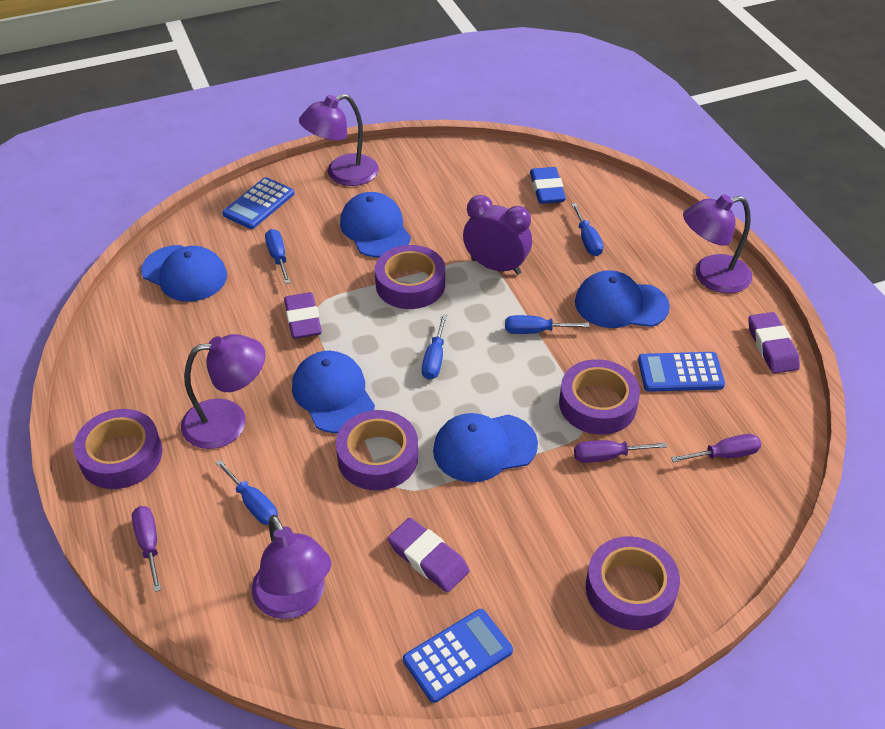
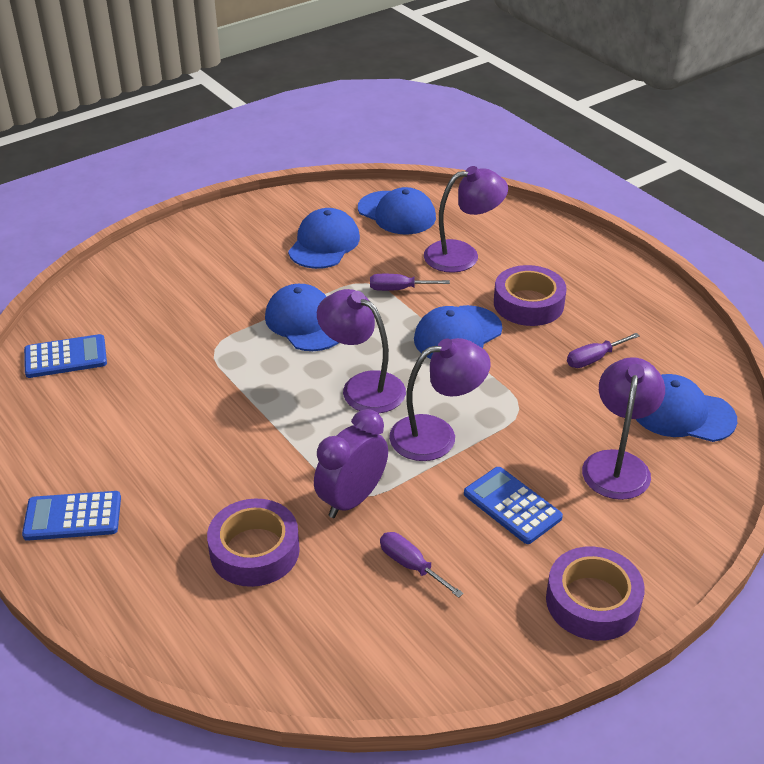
blue eraser: 1 -> 0
blue screwdriver: 5 -> 0
purple eraser: 3 -> 0
purple tape: 5 -> 3

